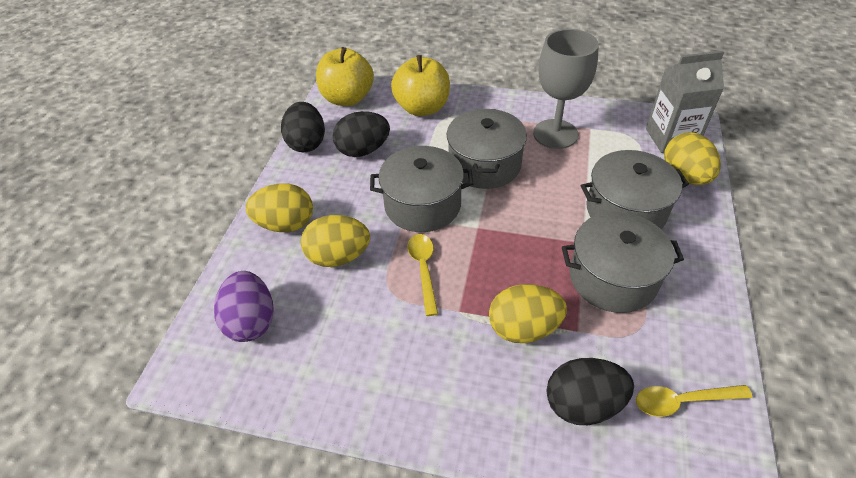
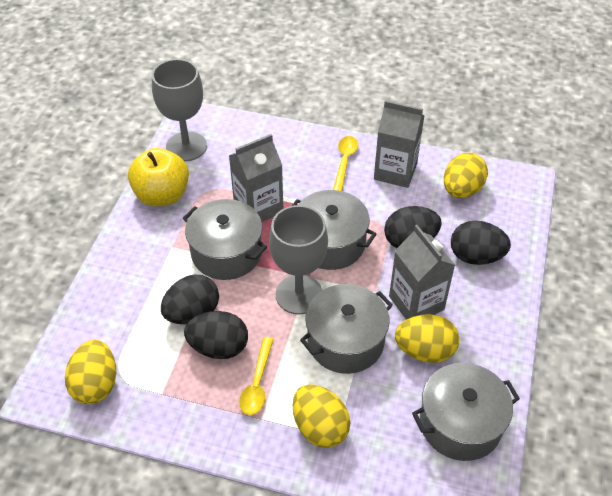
black egg: 3 -> 4
grey carton: 1 -> 3
grey goblet: 1 -> 2
purple egg: 1 -> 0
yellow apple: 2 -> 1

